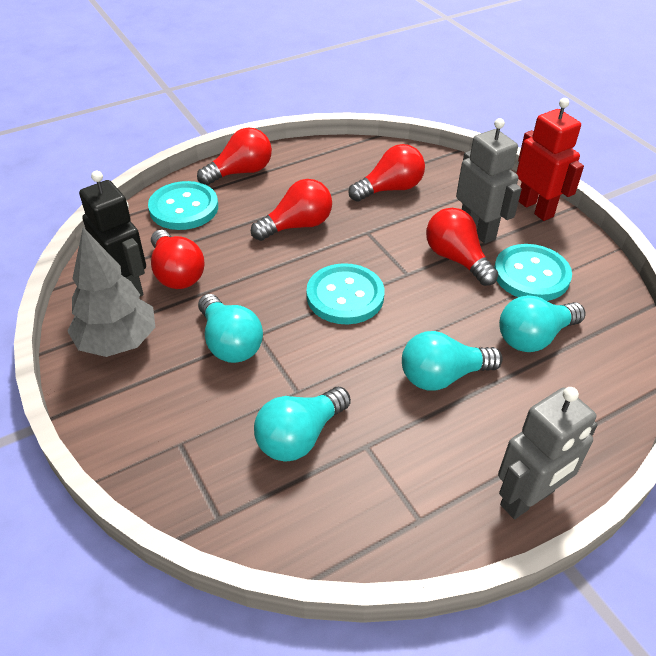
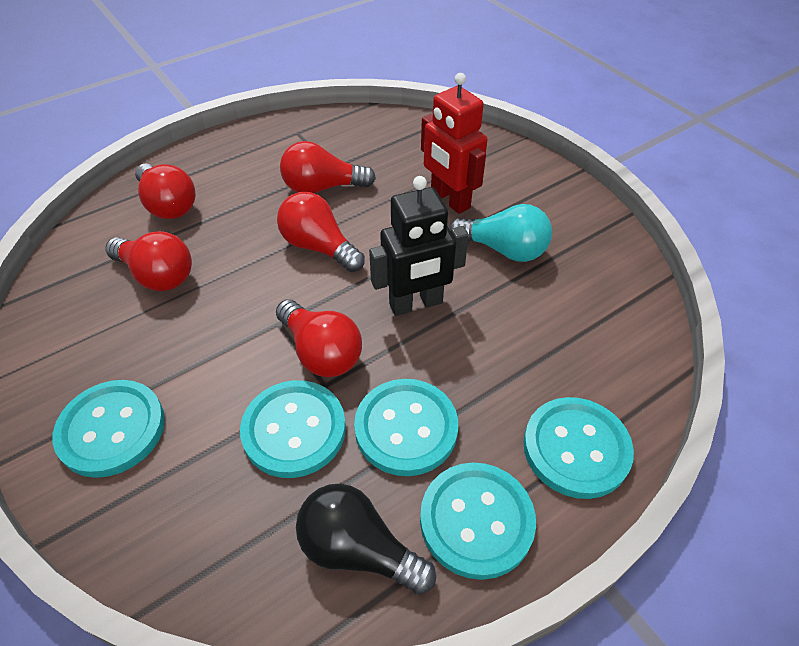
black light bulb: 0 -> 1
grey robot: 2 -> 0
grey tree: 1 -> 0
turquoise button: 3 -> 5
turquoise light bulb: 4 -> 1

